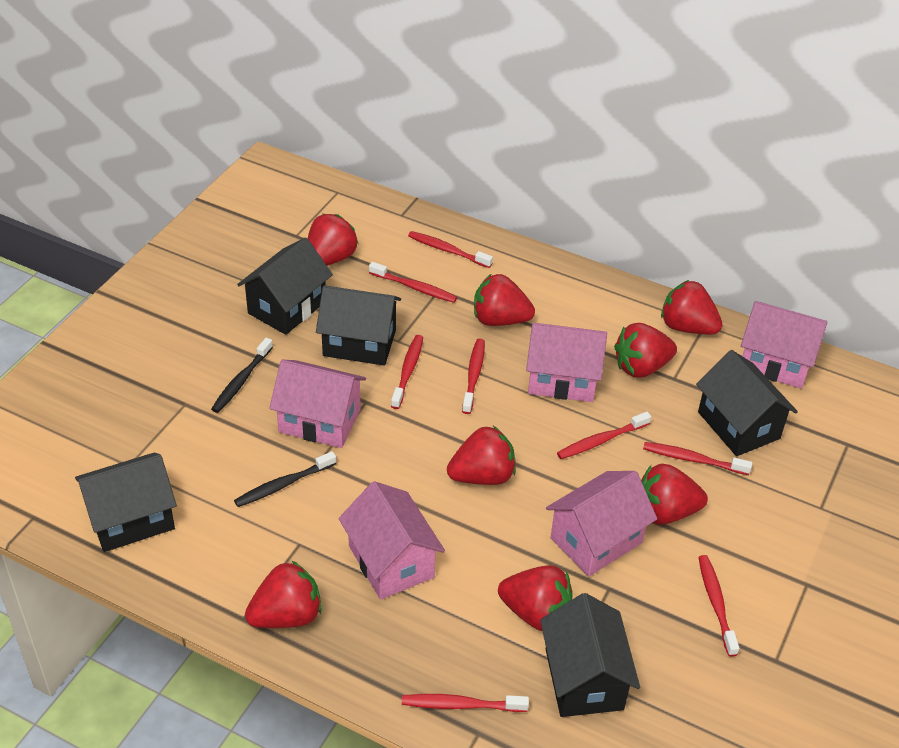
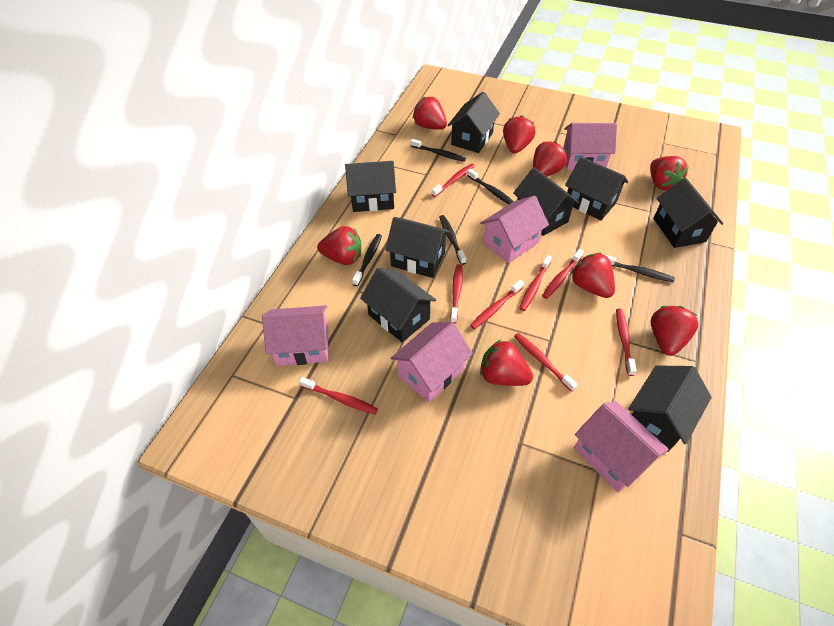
black house: 5 -> 8
black toothbrush: 2 -> 5

